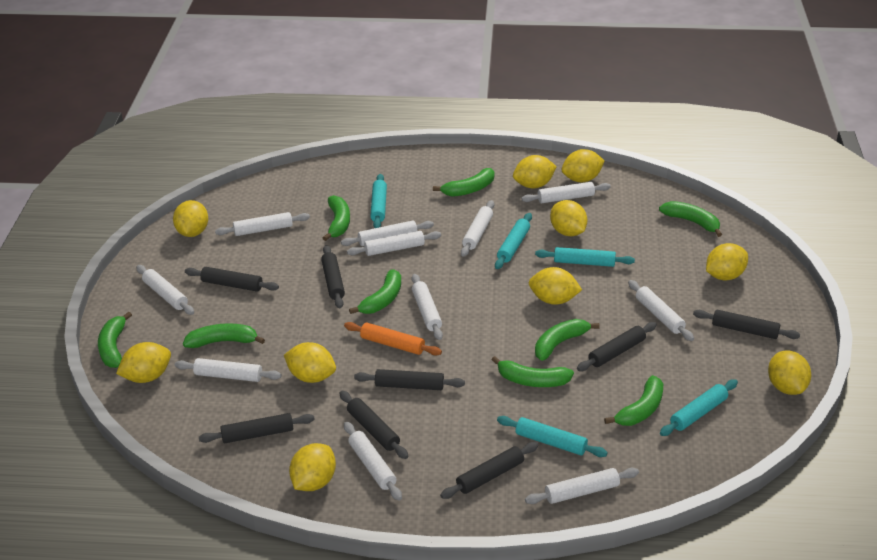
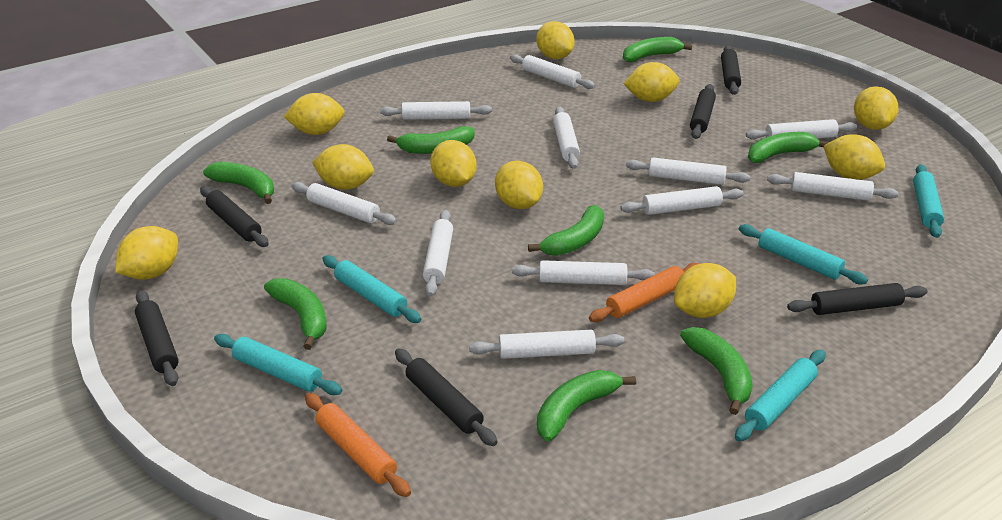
black rolling pin: 8 -> 6
green banana: 9 -> 8
orange rolling pin: 1 -> 2

